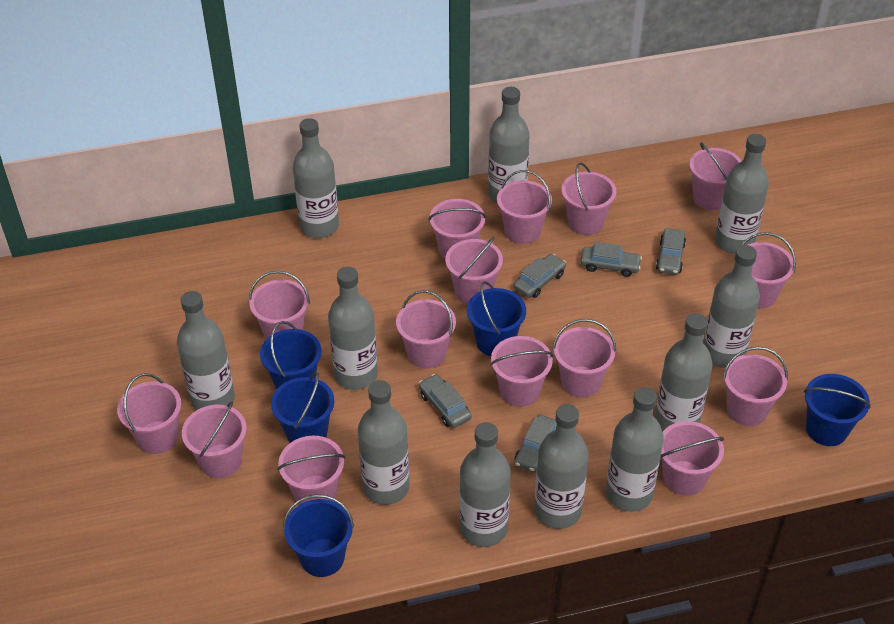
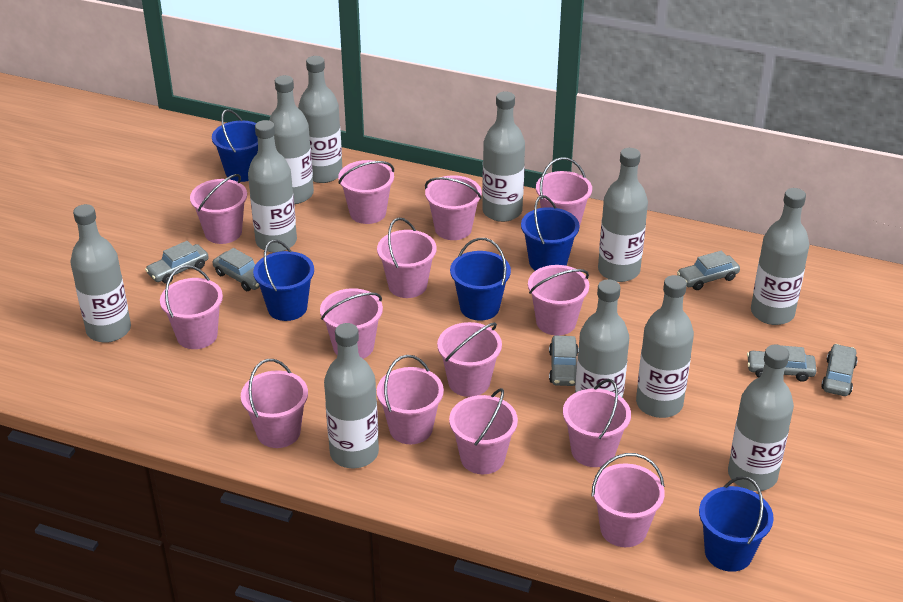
grey car: 5 -> 6
pink bucket: 15 -> 14

